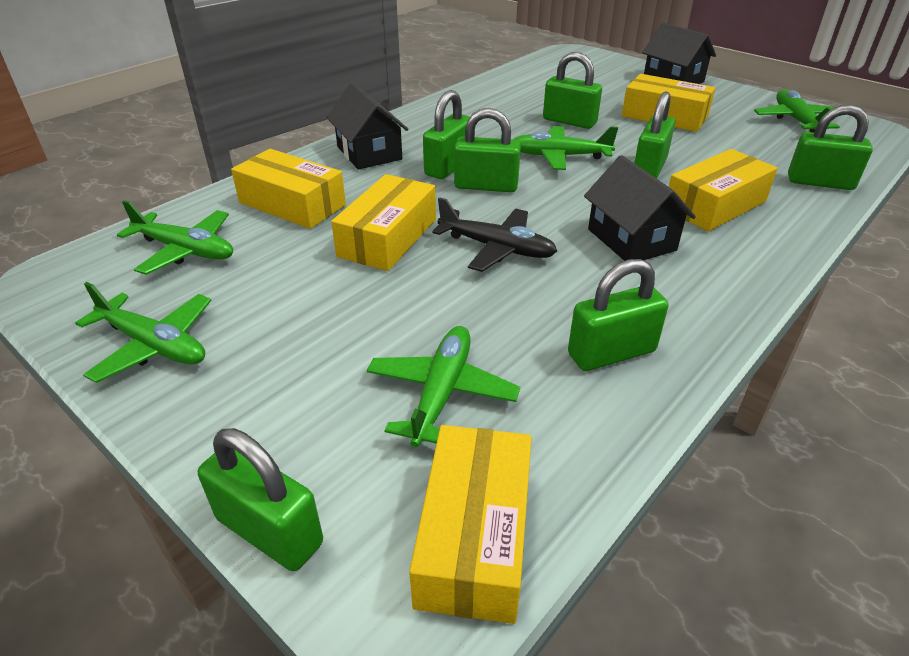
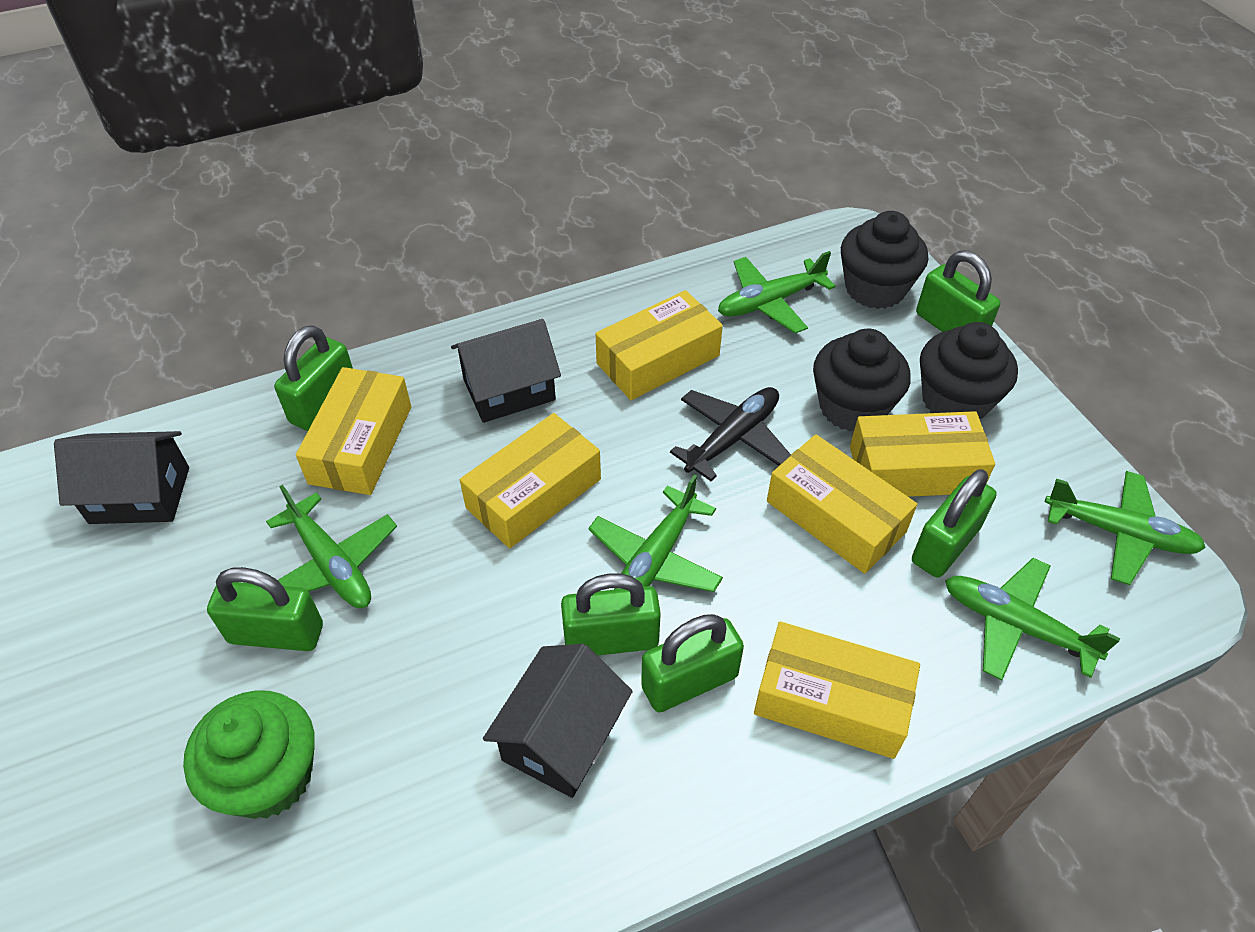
black cupcake: 0 -> 3
green cupcake: 0 -> 1
green padlock: 7 -> 6
yellow box: 5 -> 6

